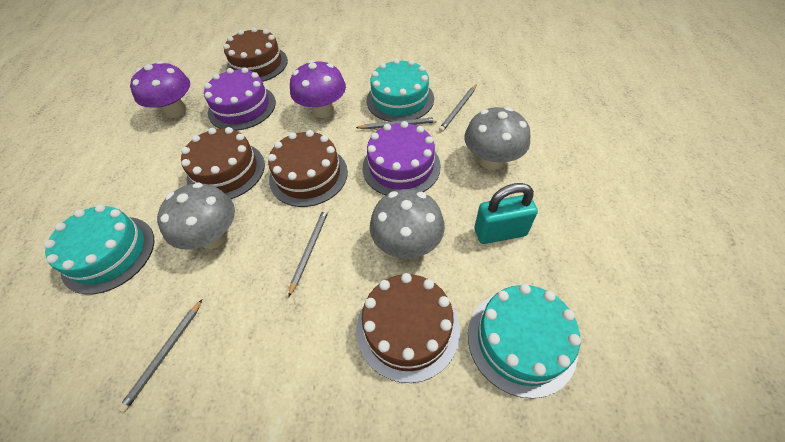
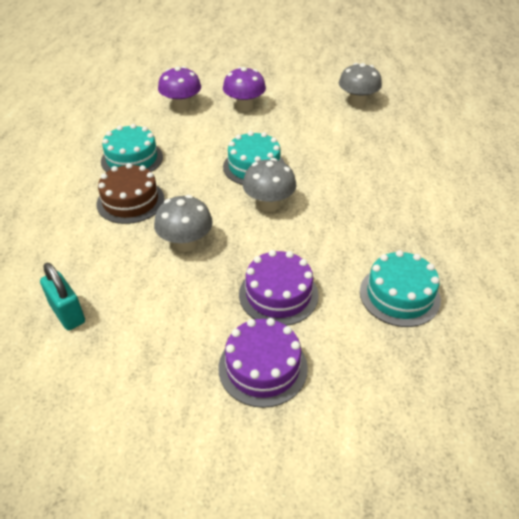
brown cake: 4 -> 1
grey pencil: 4 -> 0

